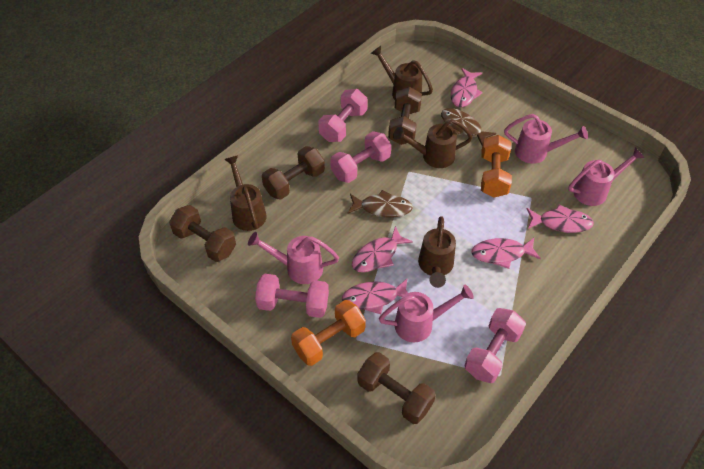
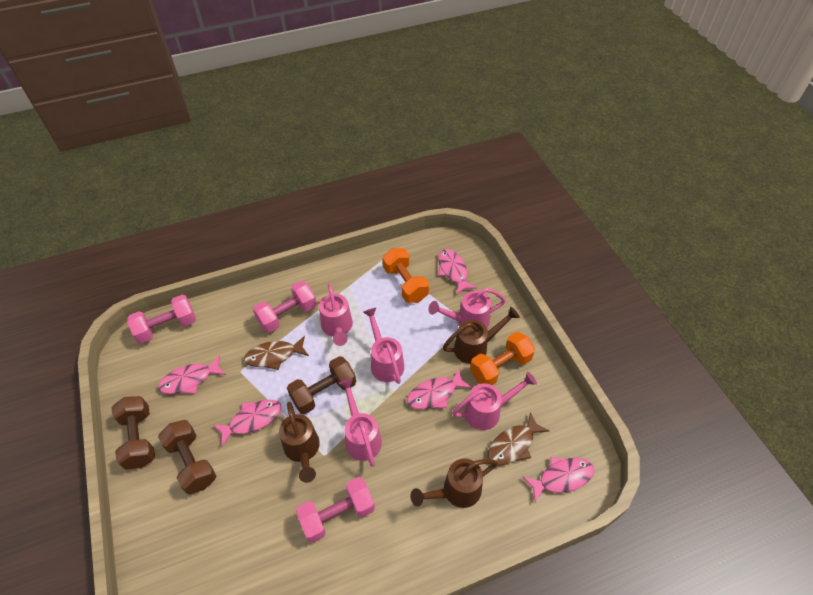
brown dumbbell: 4 -> 3
brown watering can: 4 -> 3
pink dumbbell: 4 -> 3
pink watering can: 4 -> 5

